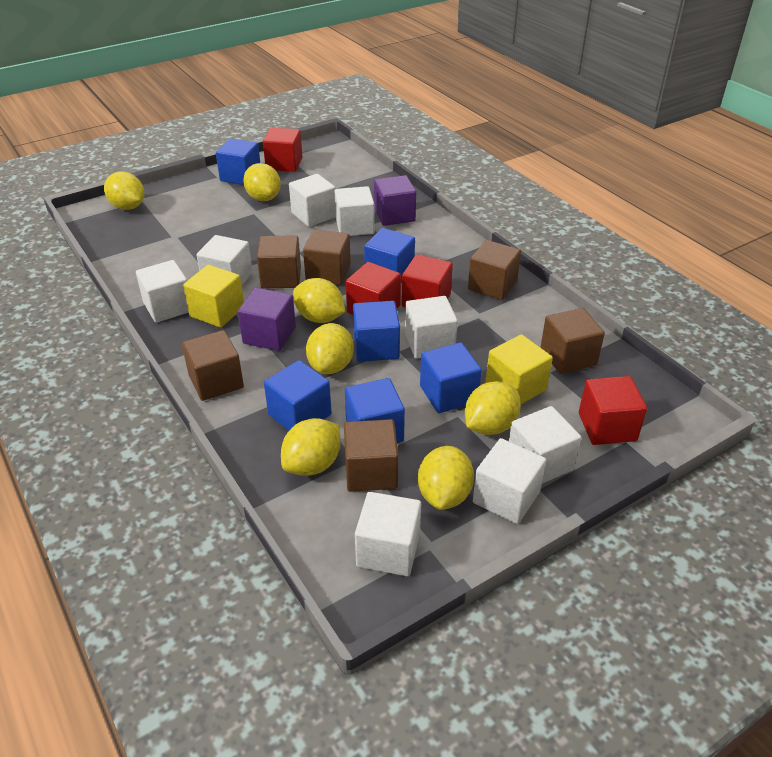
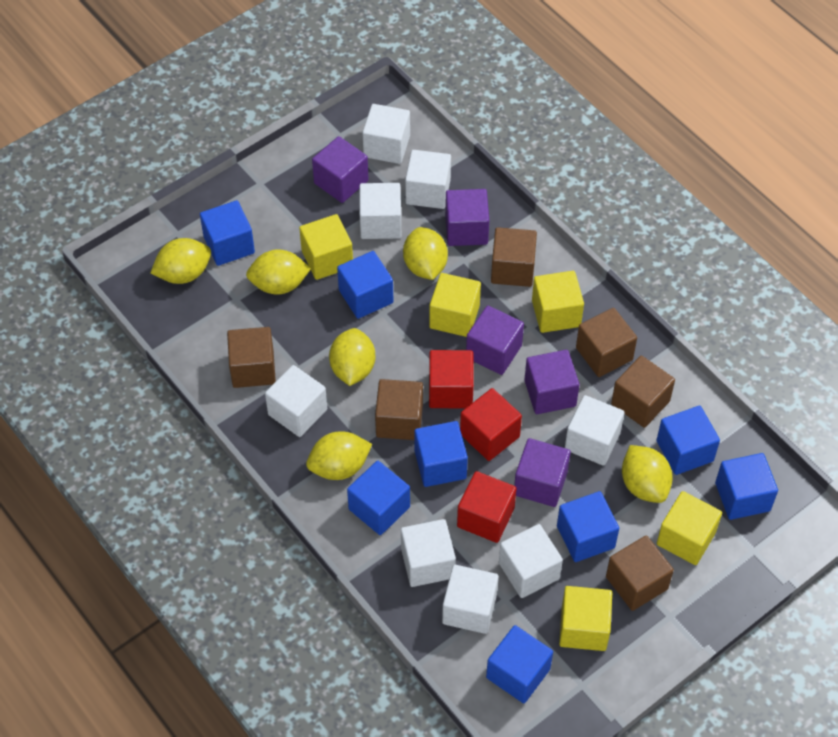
blue cube: 6 -> 8
purple cube: 2 -> 5
red cube: 4 -> 3
yellow cube: 2 -> 5
yellow lemon: 7 -> 6

